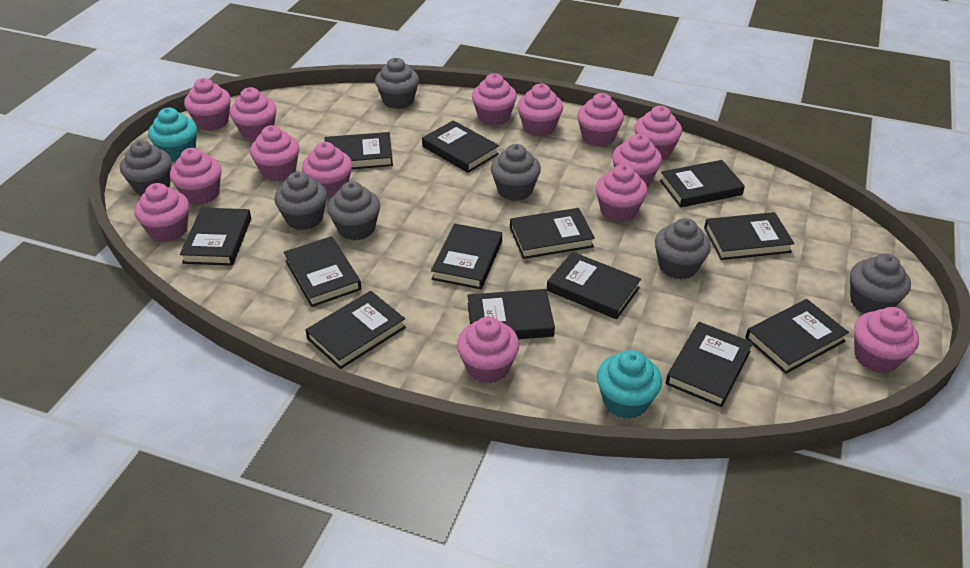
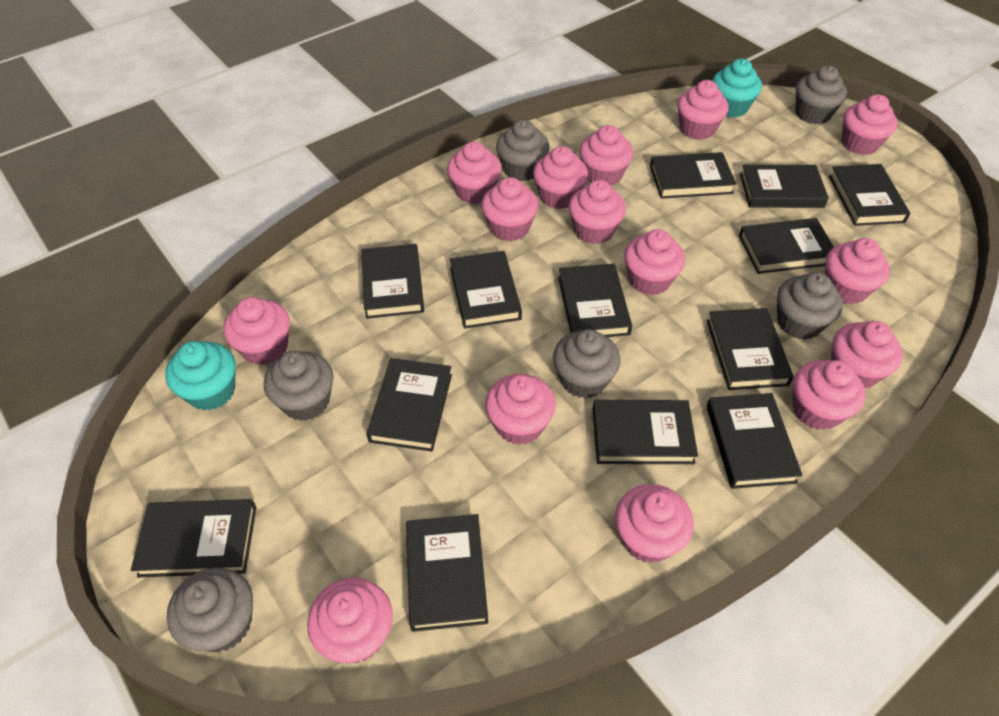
grey cupcake: 7 -> 6
pink cupcake: 14 -> 15

